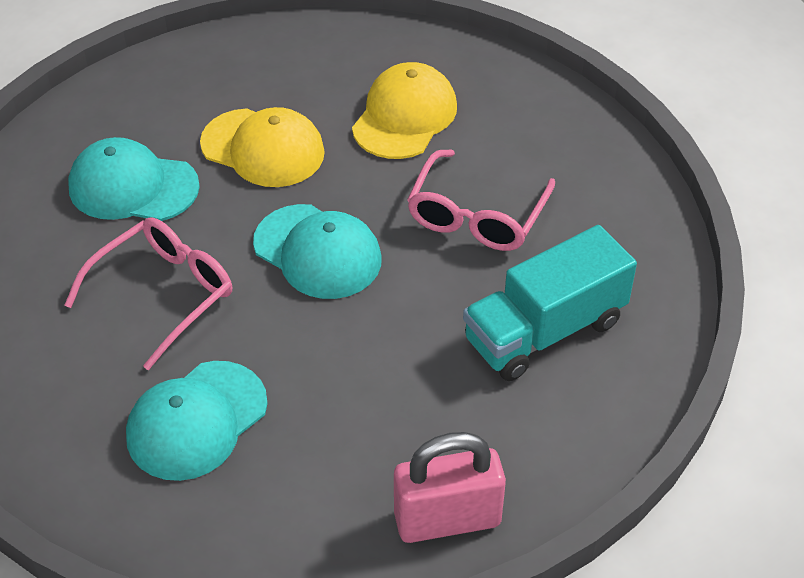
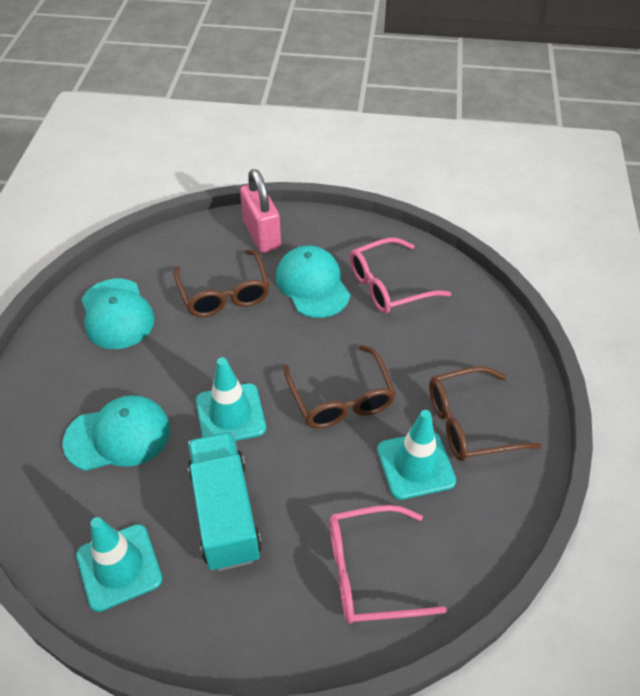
brown glasses: 0 -> 3
turquoise traffic cone: 0 -> 3
yellow cap: 2 -> 0

